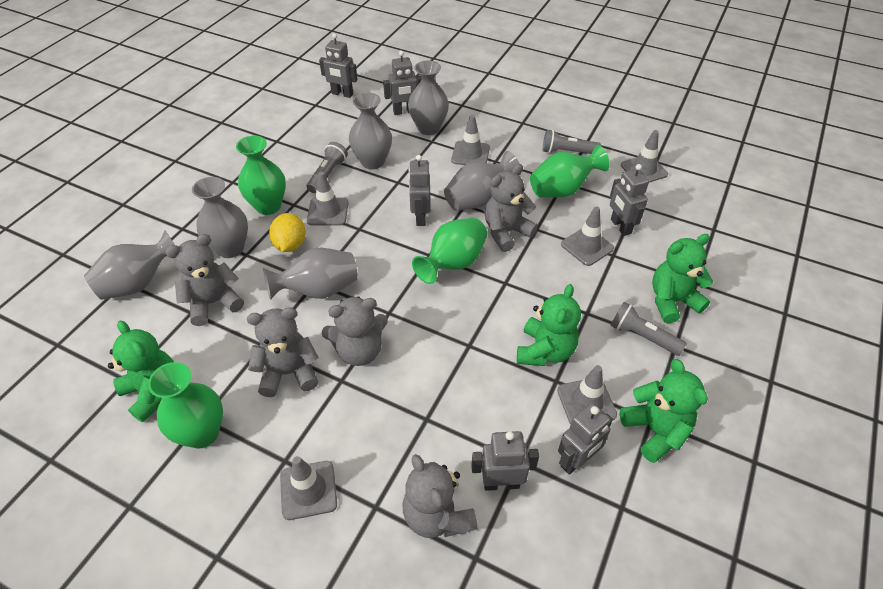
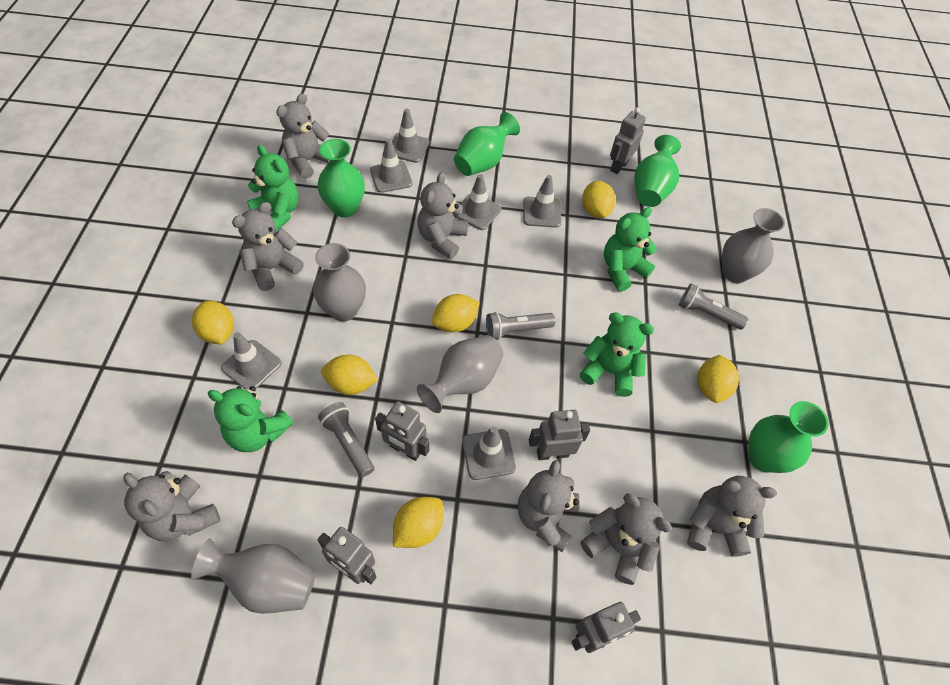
grey robot: 6 -> 5
grey teddy bear: 5 -> 7
grey vase: 6 -> 4
yellow lemon: 1 -> 6

